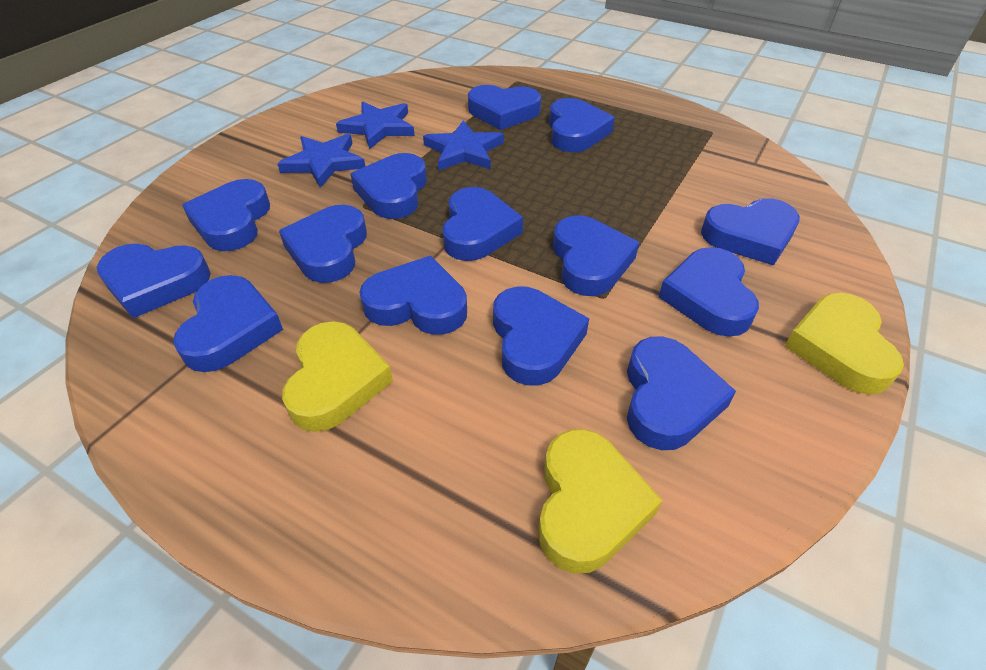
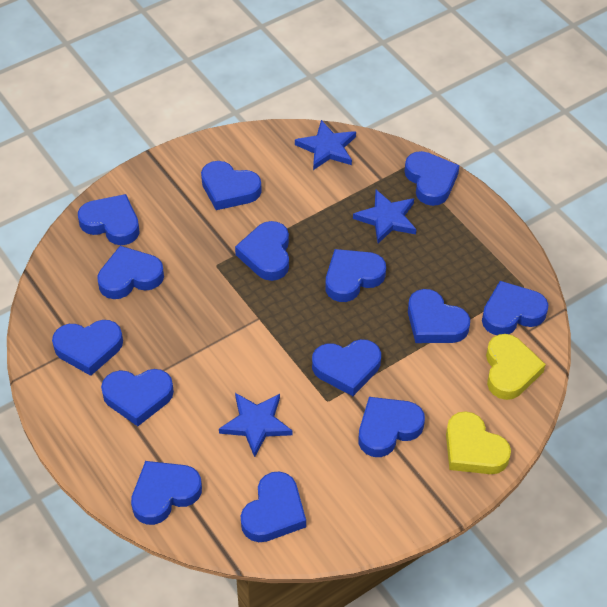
yellow heart: 3 -> 2

